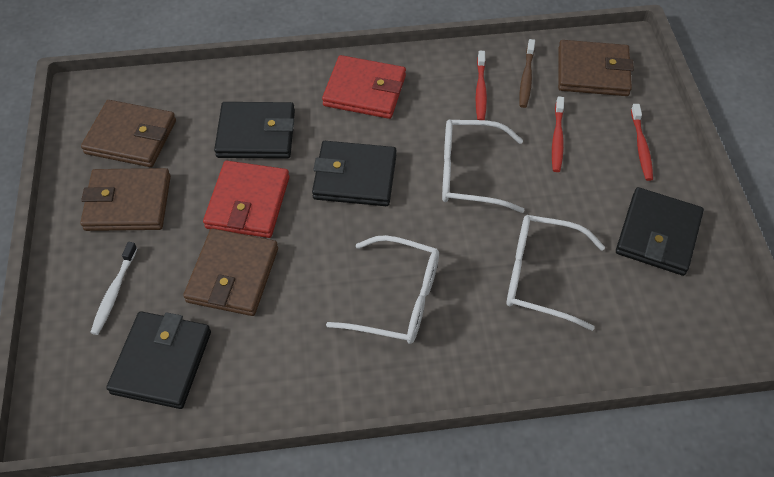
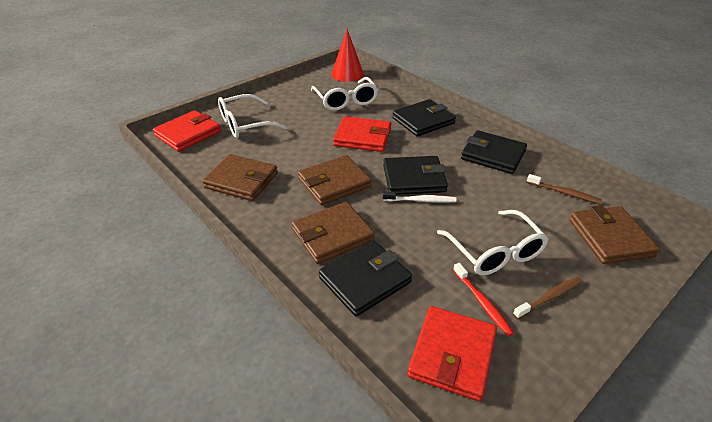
brown toothbrush: 1 -> 2
red cone: 0 -> 1
red toothbrush: 3 -> 1
red wallet: 2 -> 3

